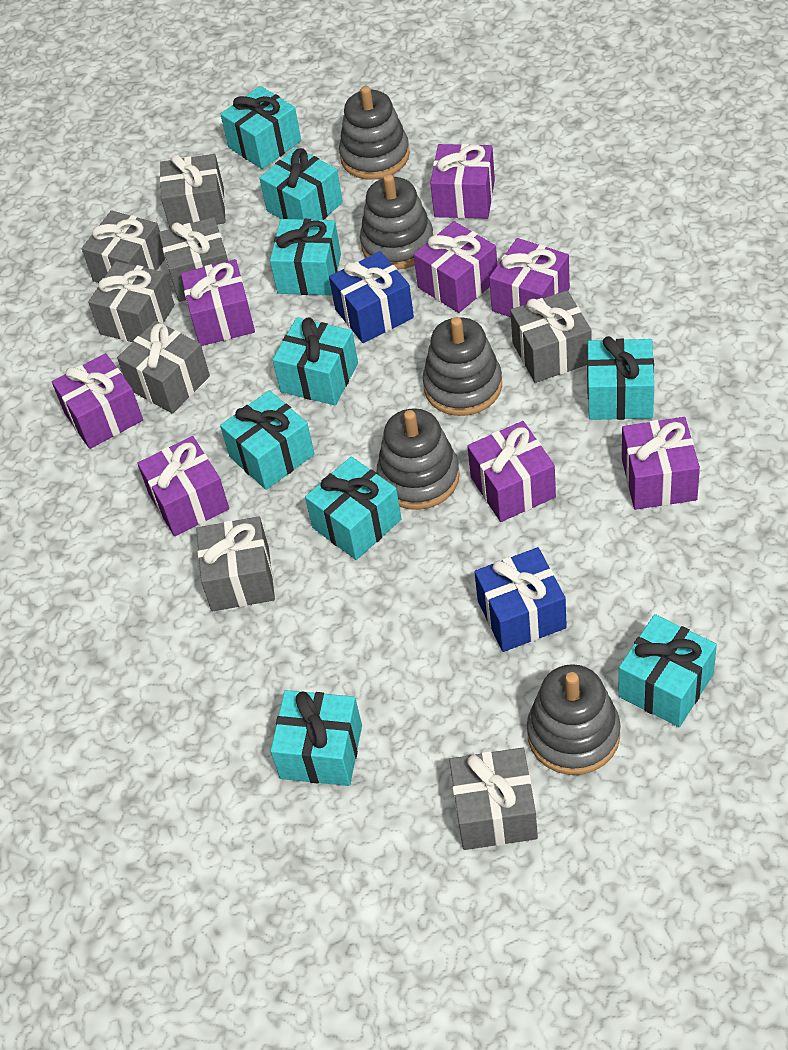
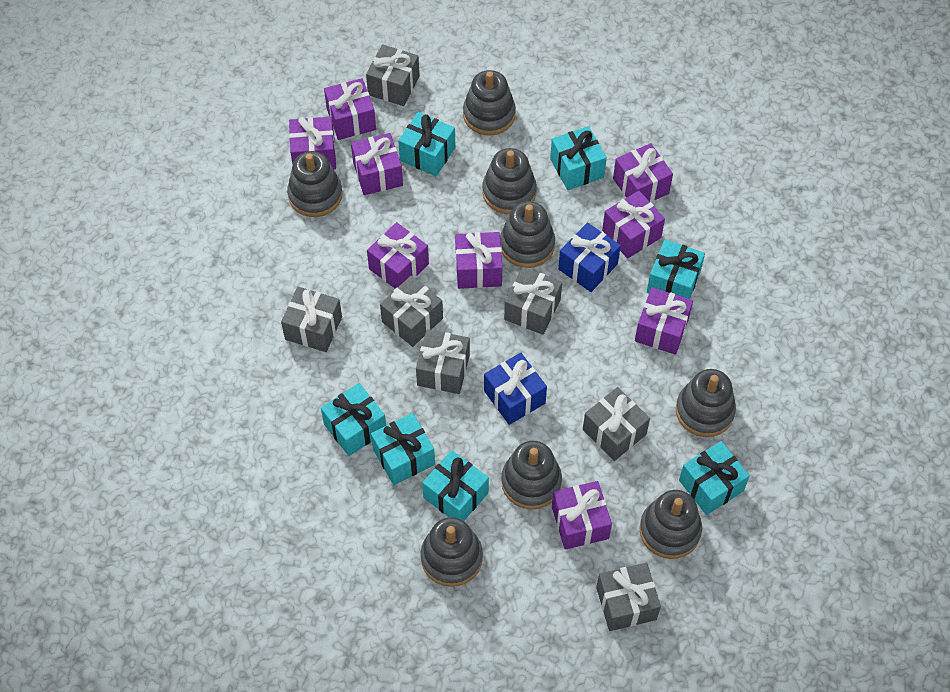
grey gift: 8 -> 7
grey stacking toy: 5 -> 8
purple gift: 8 -> 9
turquoise gift: 9 -> 7

